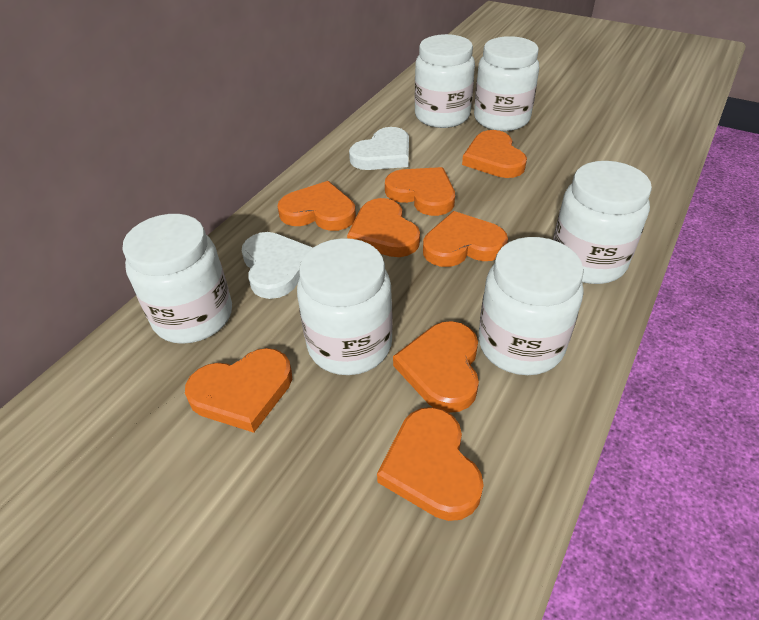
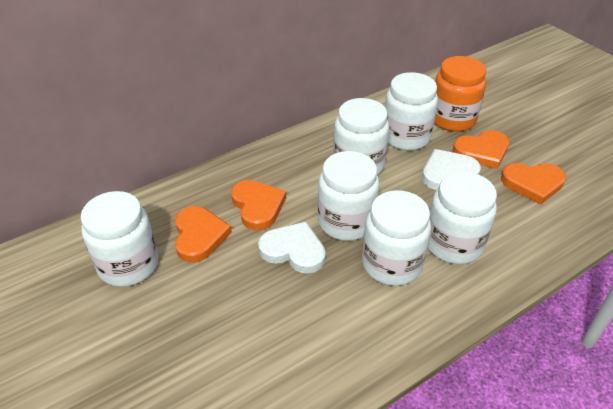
orange heart: 8 -> 4
orange jar: 0 -> 1

